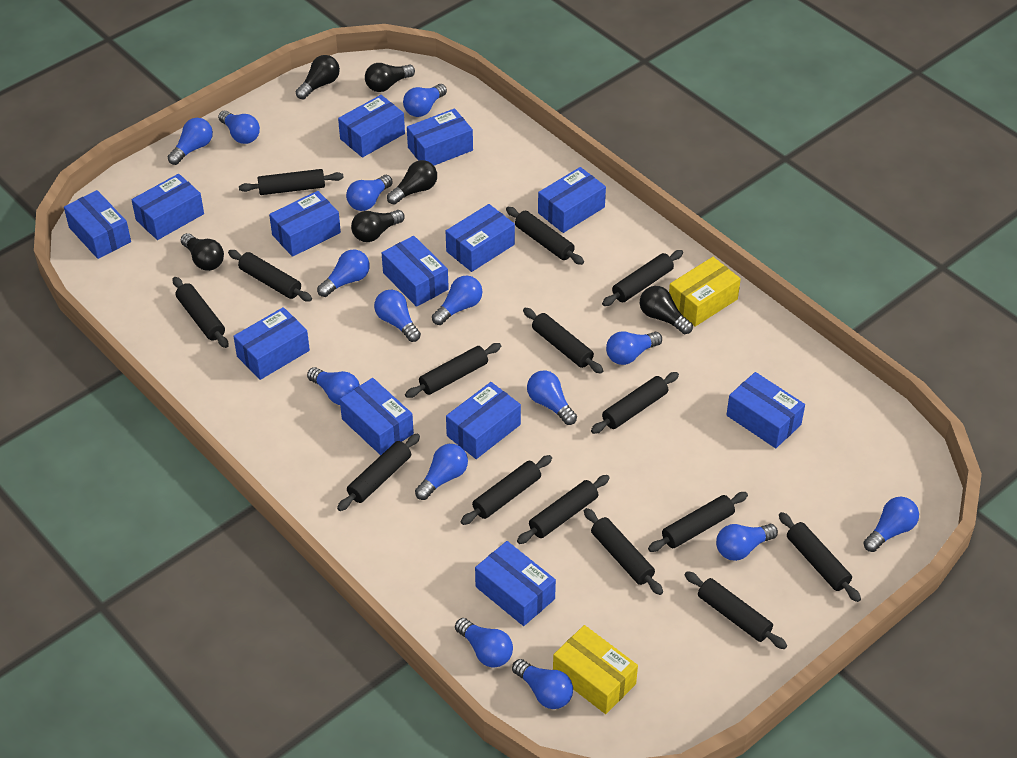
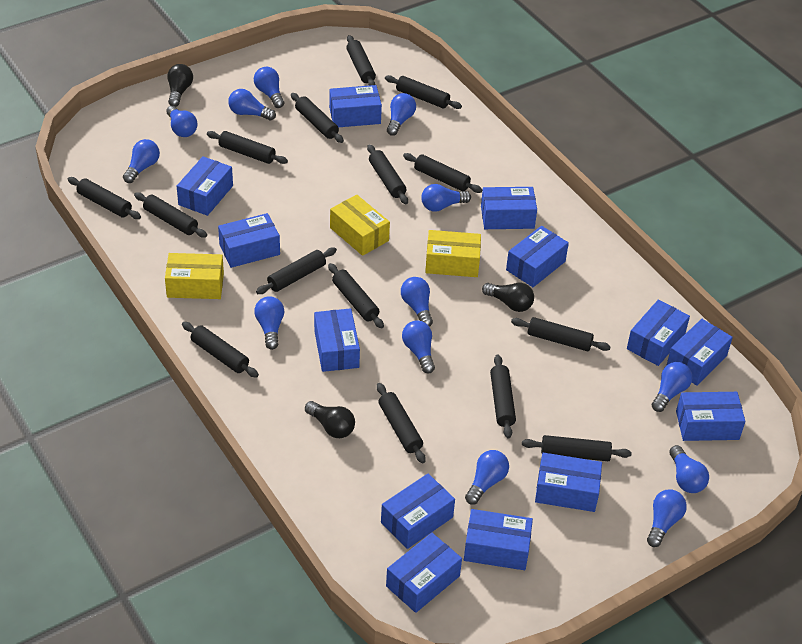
black light bulb: 6 -> 3
blue light bulb: 15 -> 13
yellow box: 2 -> 3

